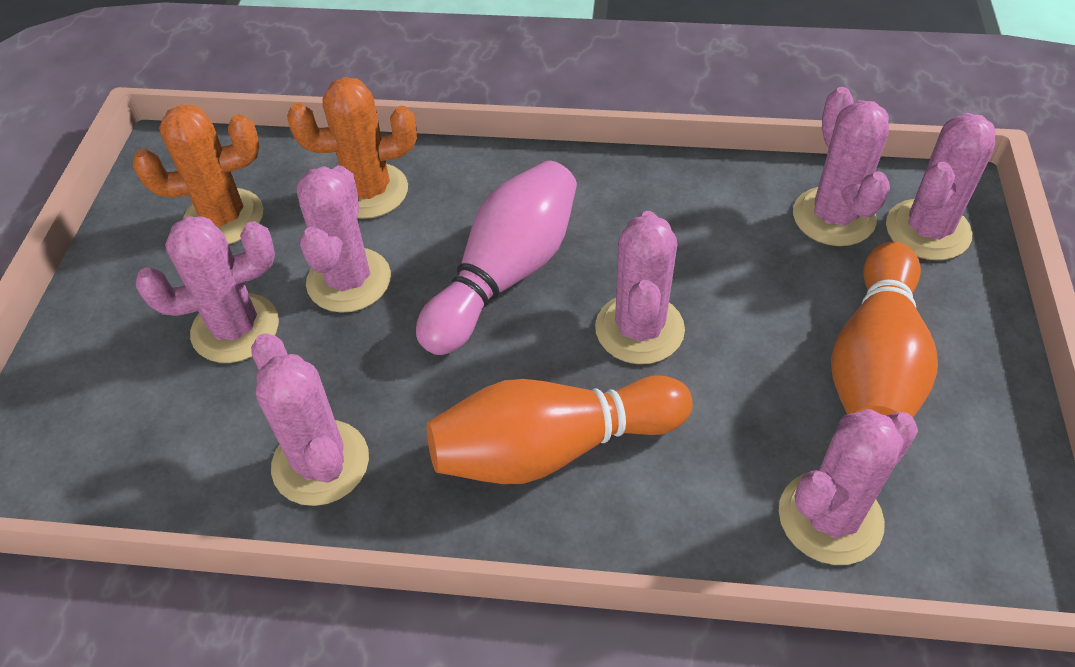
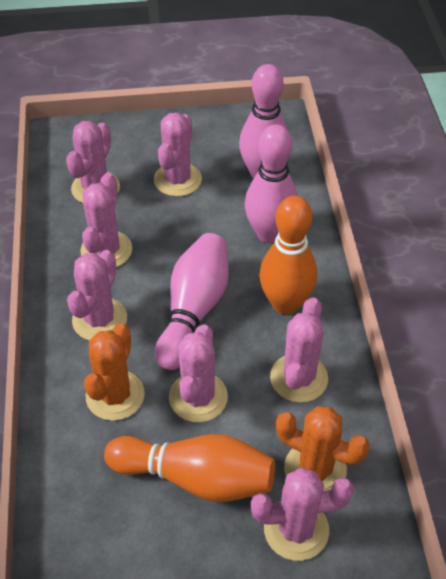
pink bowling pin: 1 -> 3

